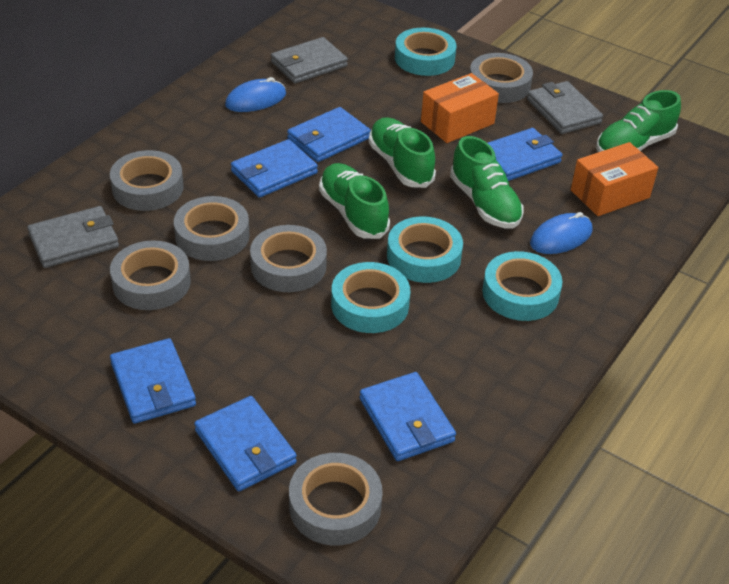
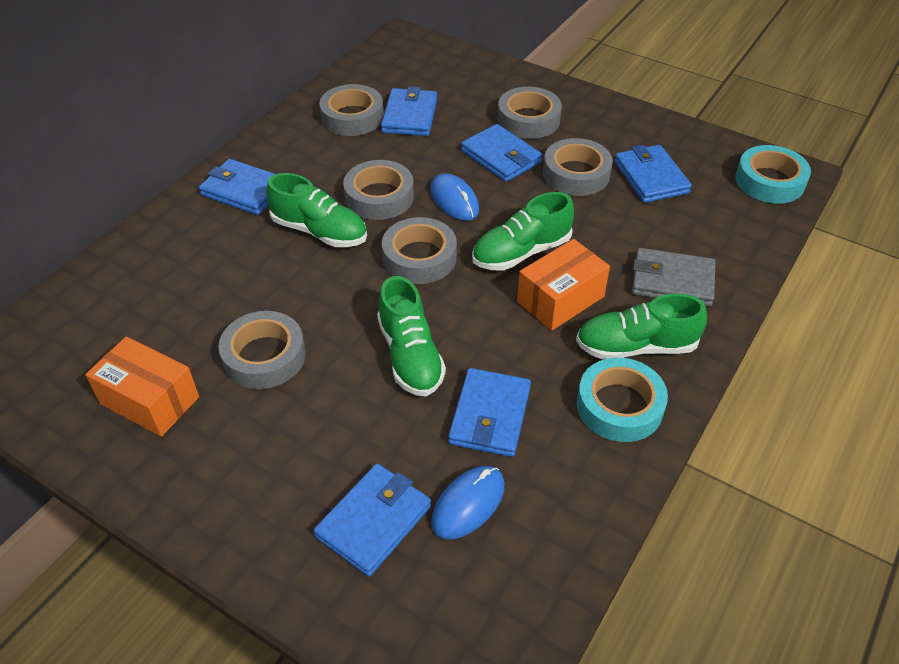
grey wallet: 3 -> 1
turquoise tape: 4 -> 2

